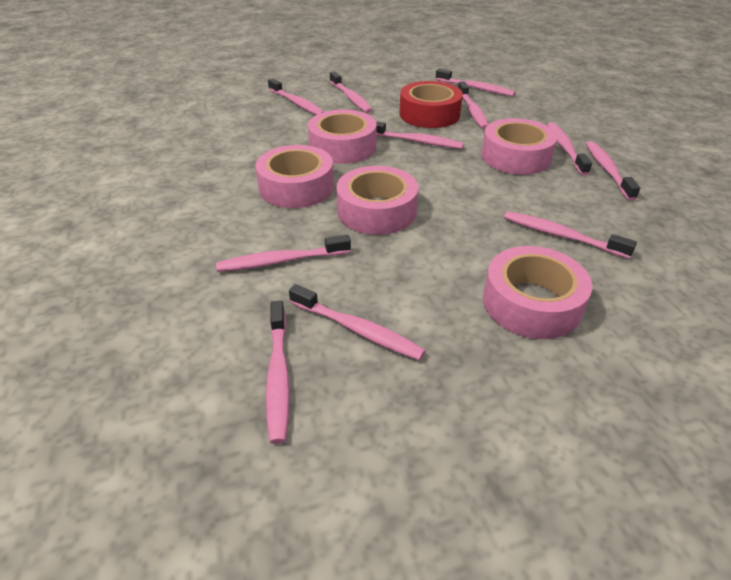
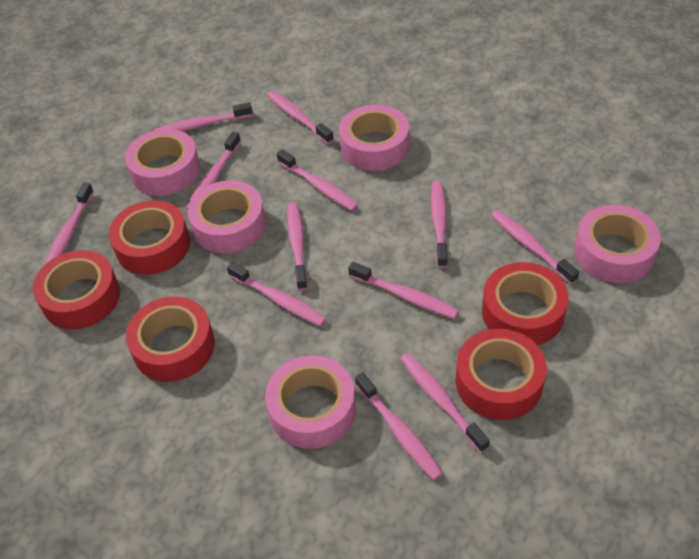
pink toothbrush: 11 -> 12
red tape: 1 -> 5

